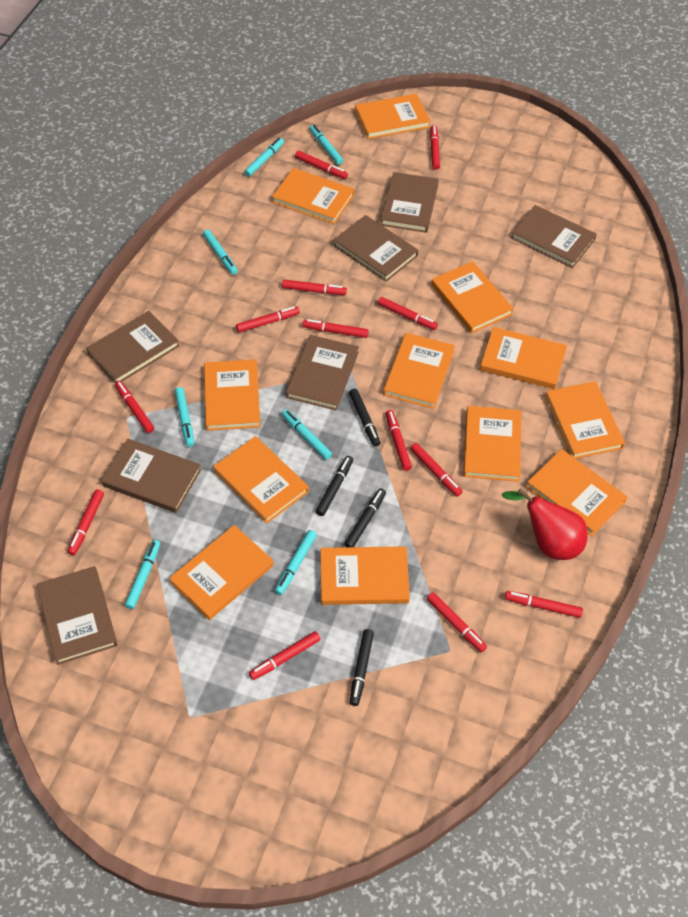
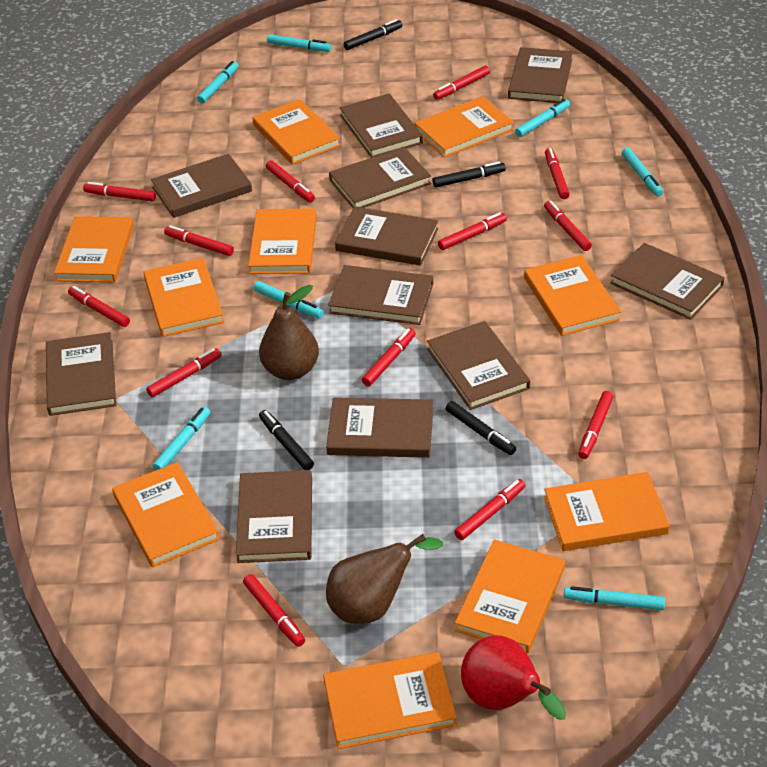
brown book: 7 -> 11
brown pear: 0 -> 2
orange book: 12 -> 10

